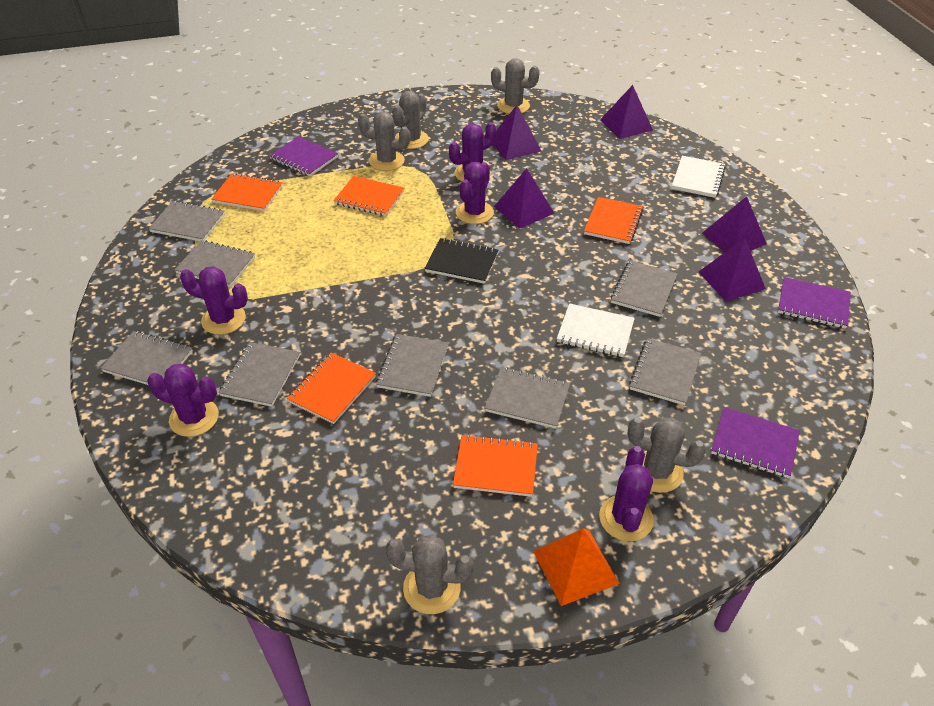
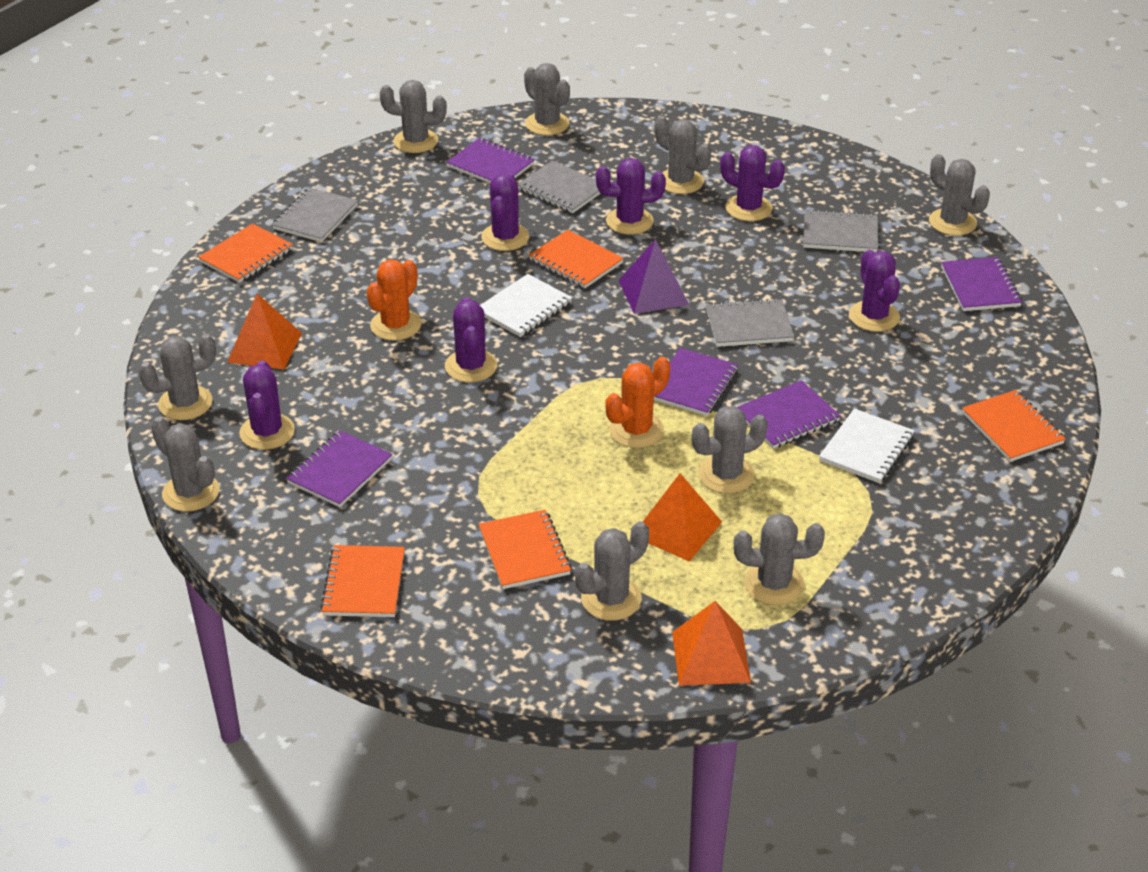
black notebook: 1 -> 0
grey cactus: 5 -> 9
grey notebook: 8 -> 4
orange cactus: 0 -> 2
orange pyramid: 1 -> 3
purple cactus: 5 -> 6
purple notebook: 3 -> 5
purple pyramid: 5 -> 1

